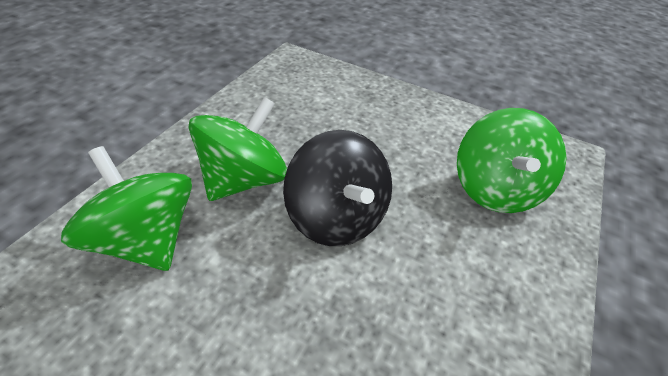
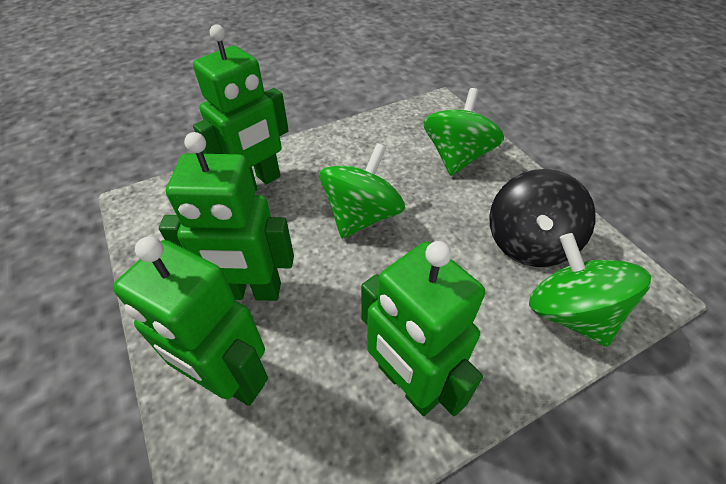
green robot: 0 -> 4

